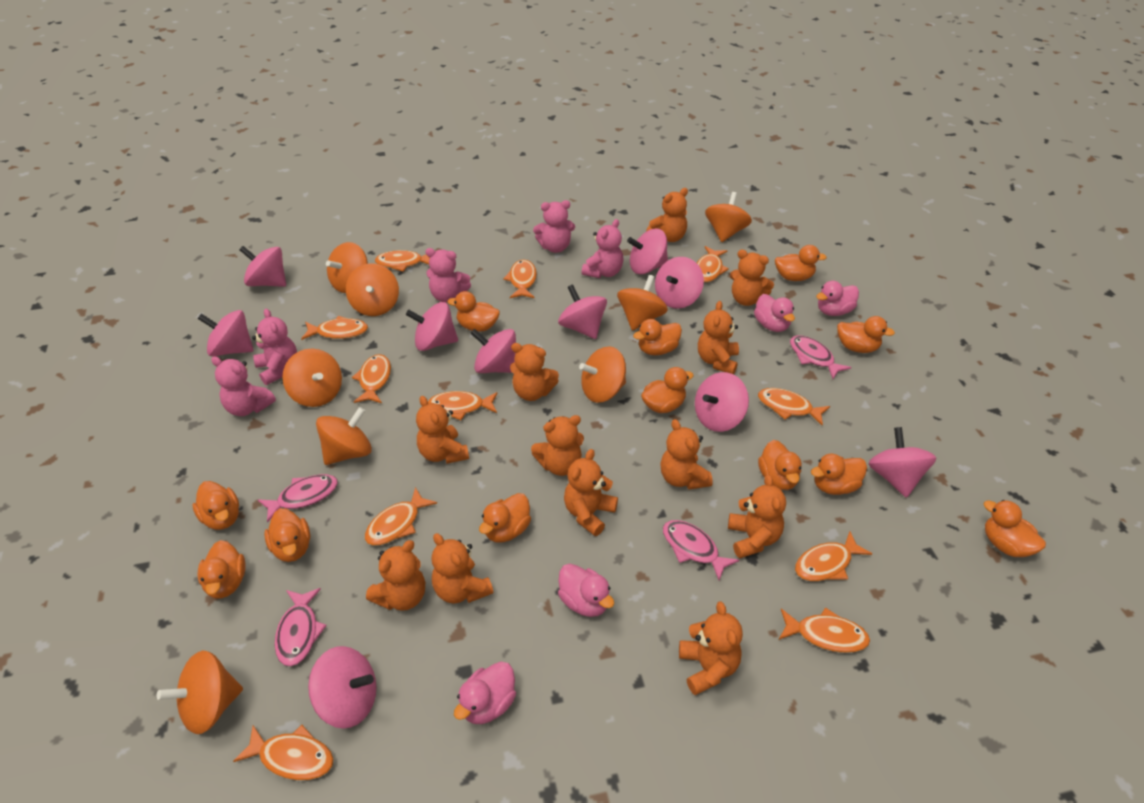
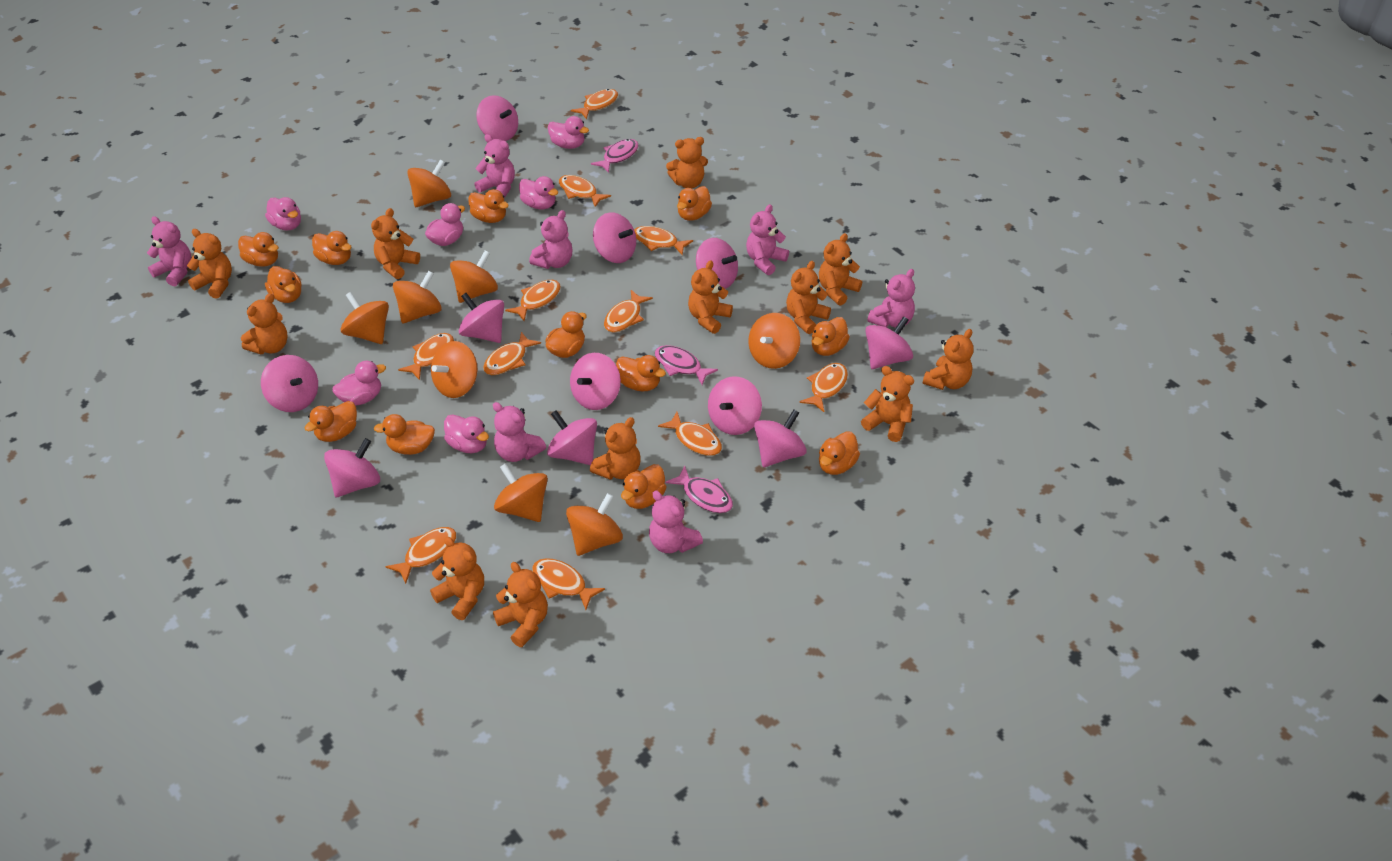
pink duck: 4 -> 6
pink fish: 4 -> 3
pink spinning top: 10 -> 11
pink teddy bear: 5 -> 7

